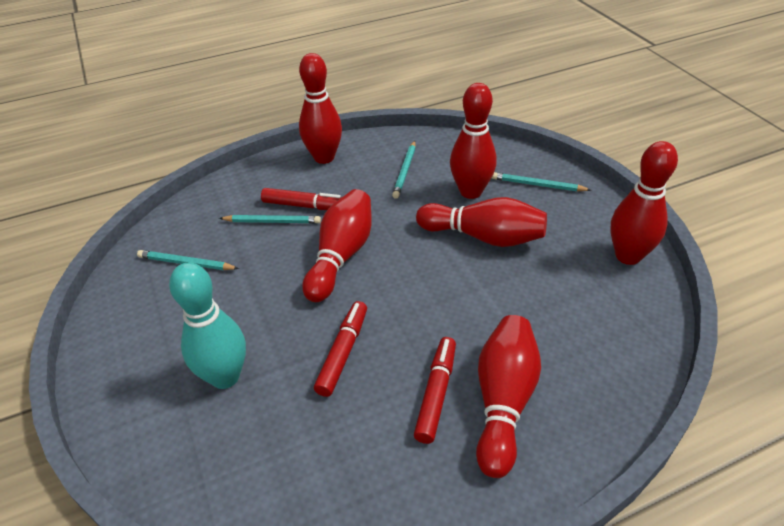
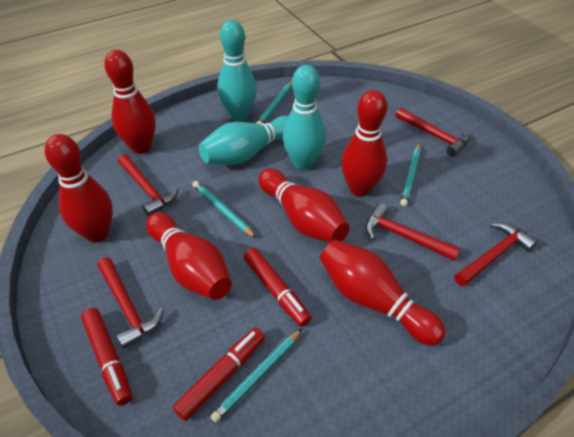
red hammer: 0 -> 5
turquoise bowling pin: 1 -> 3

